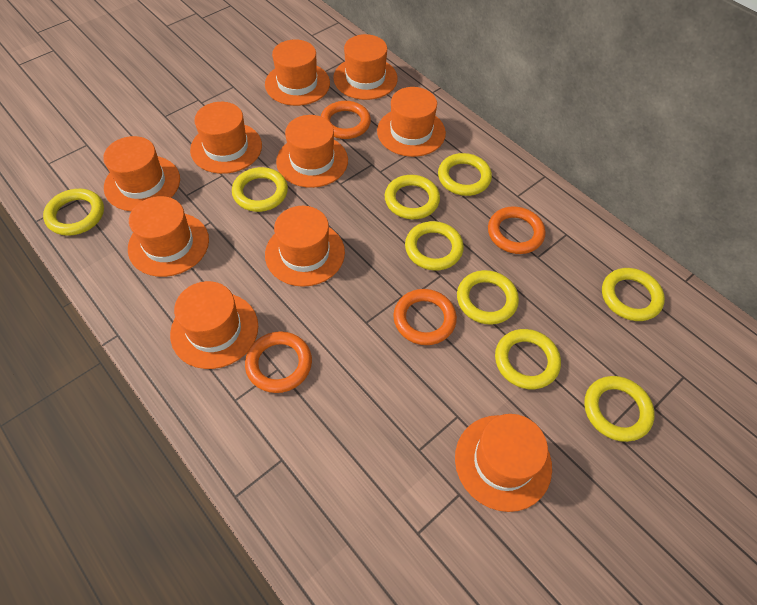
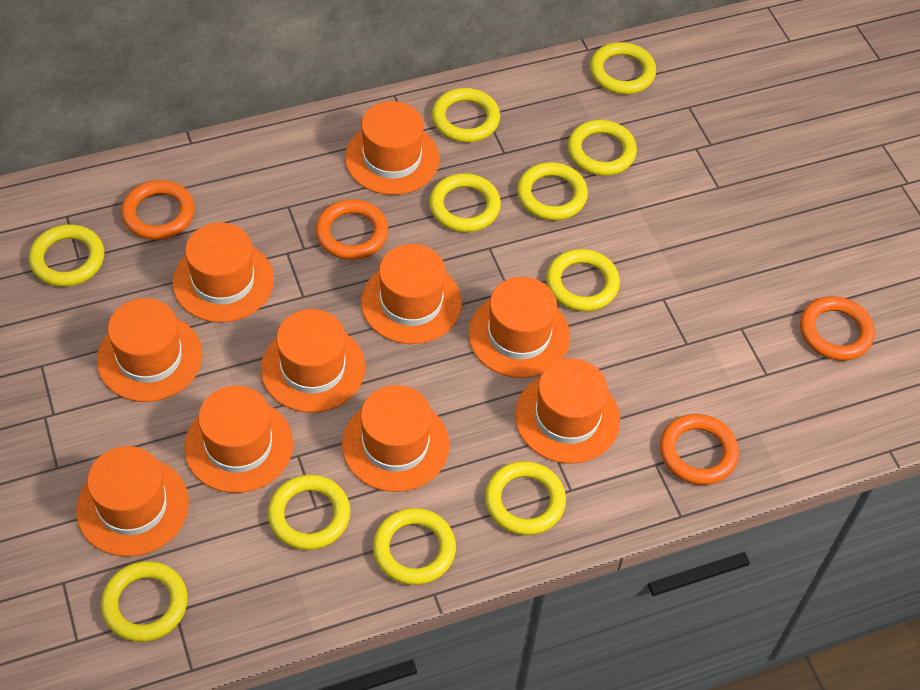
yellow ring: 9 -> 11

